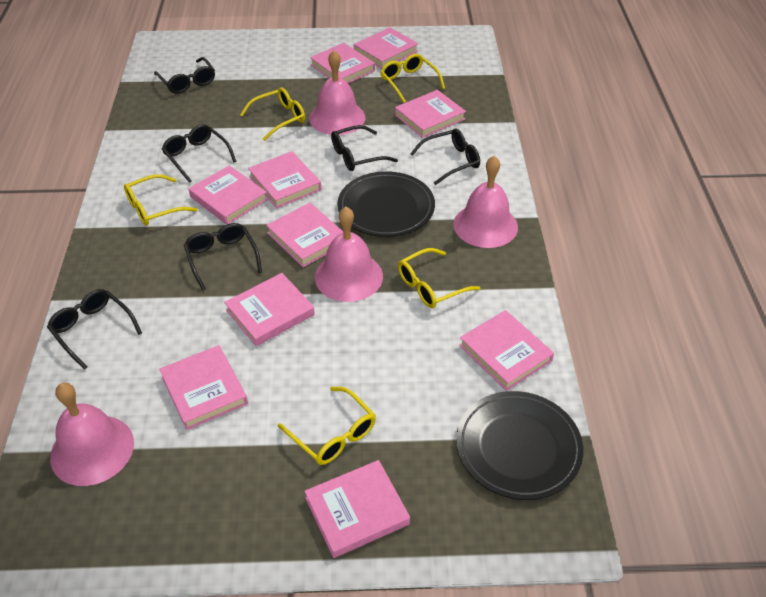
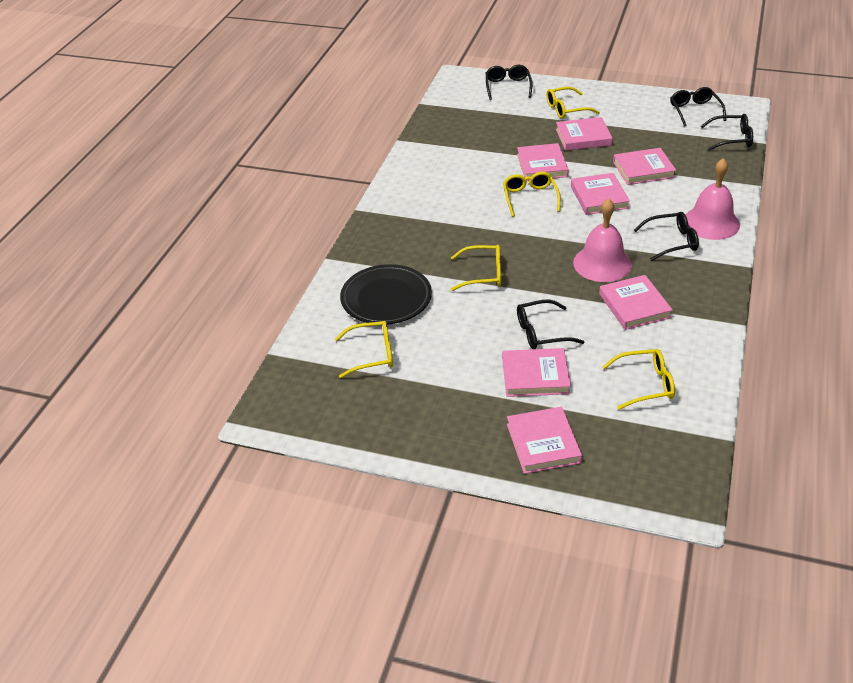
black glasses: 6 -> 5
black plate: 2 -> 1
pink bell: 4 -> 2
pink book: 10 -> 7

